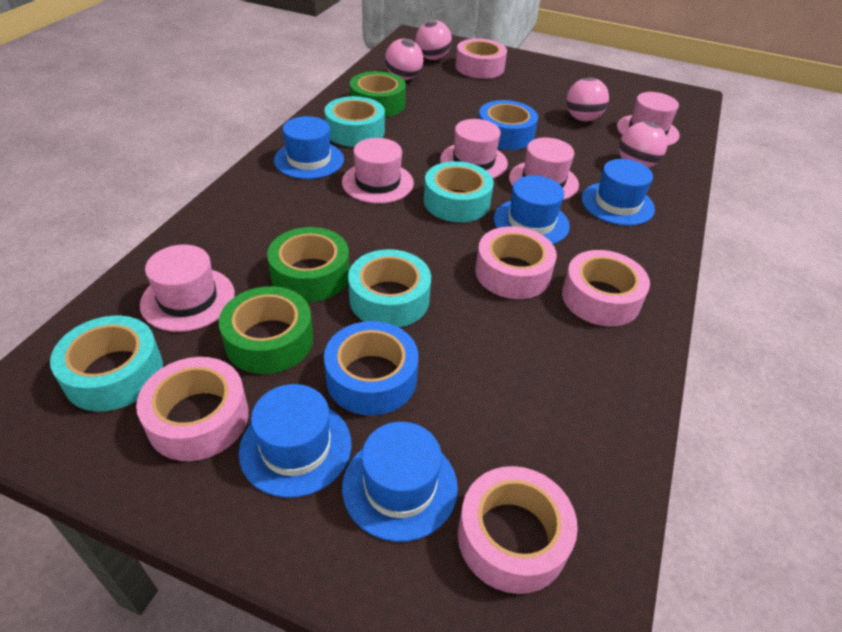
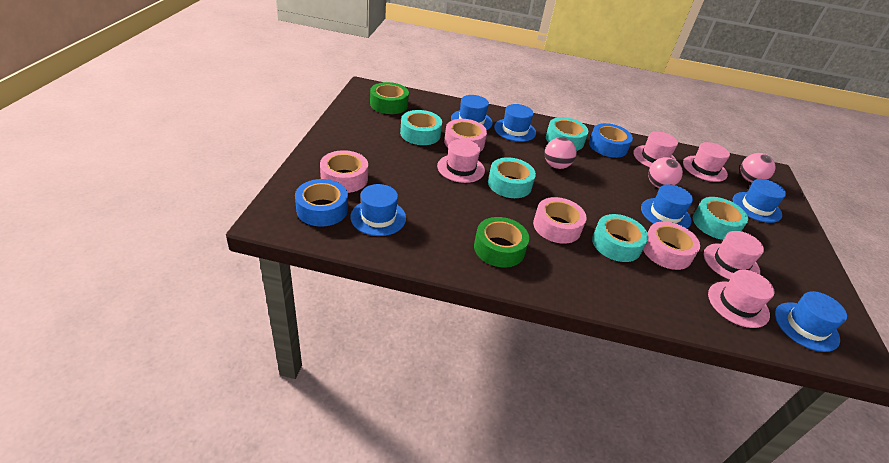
blue hat: 5 -> 6
green tape: 3 -> 2
pink ball: 4 -> 3
pink tape: 5 -> 4
turquoise tape: 4 -> 5

